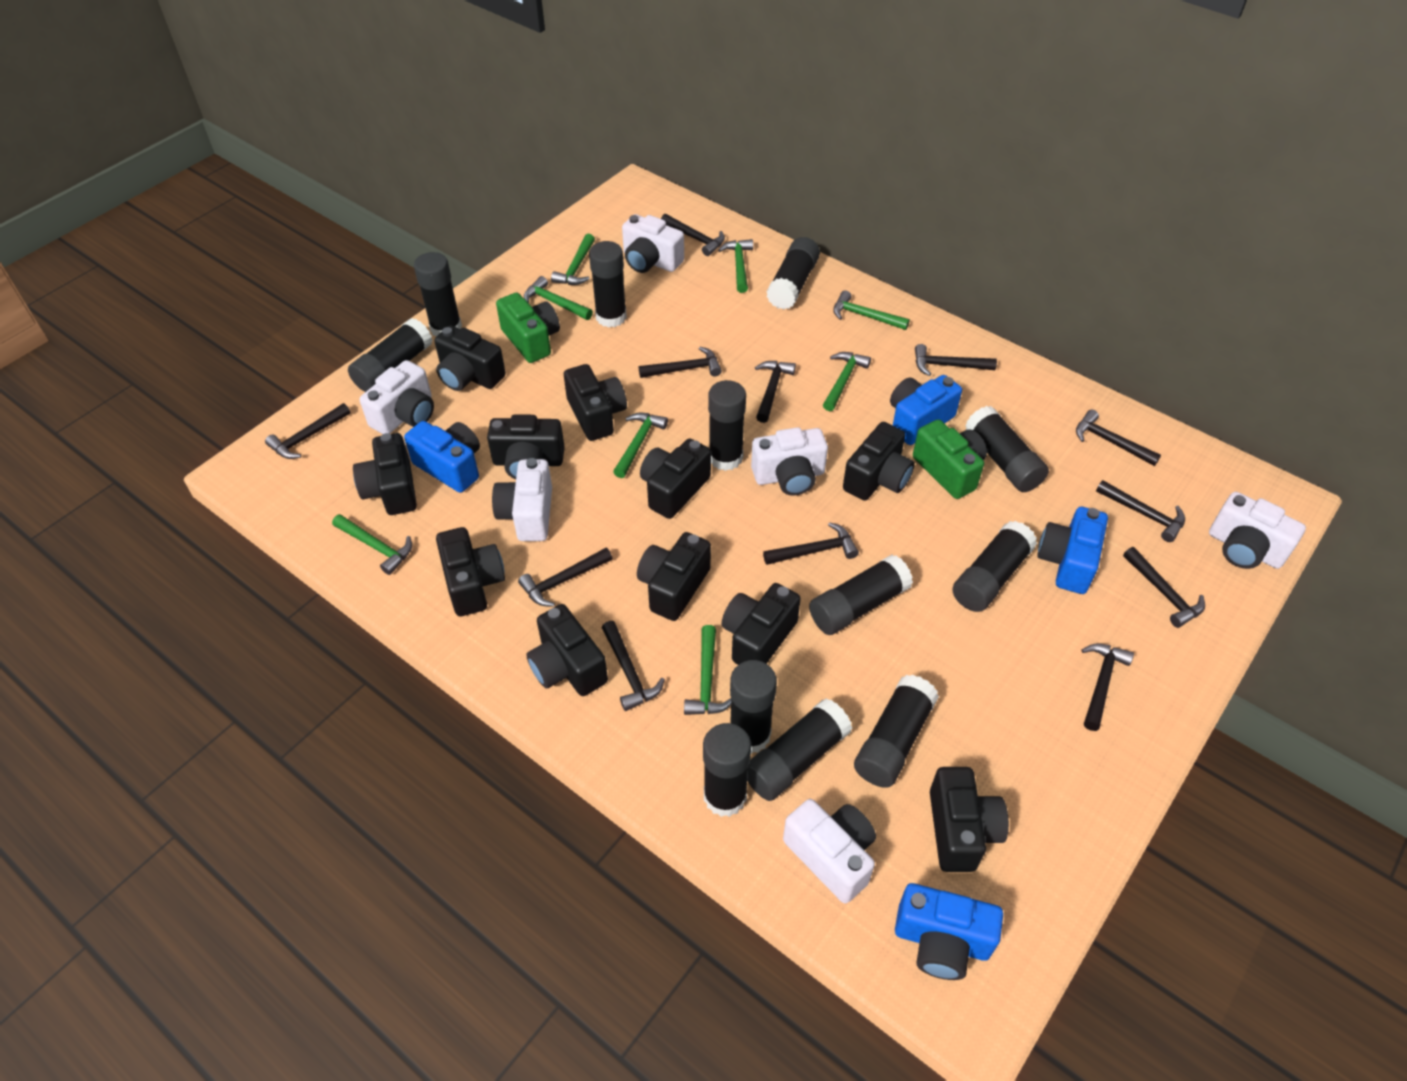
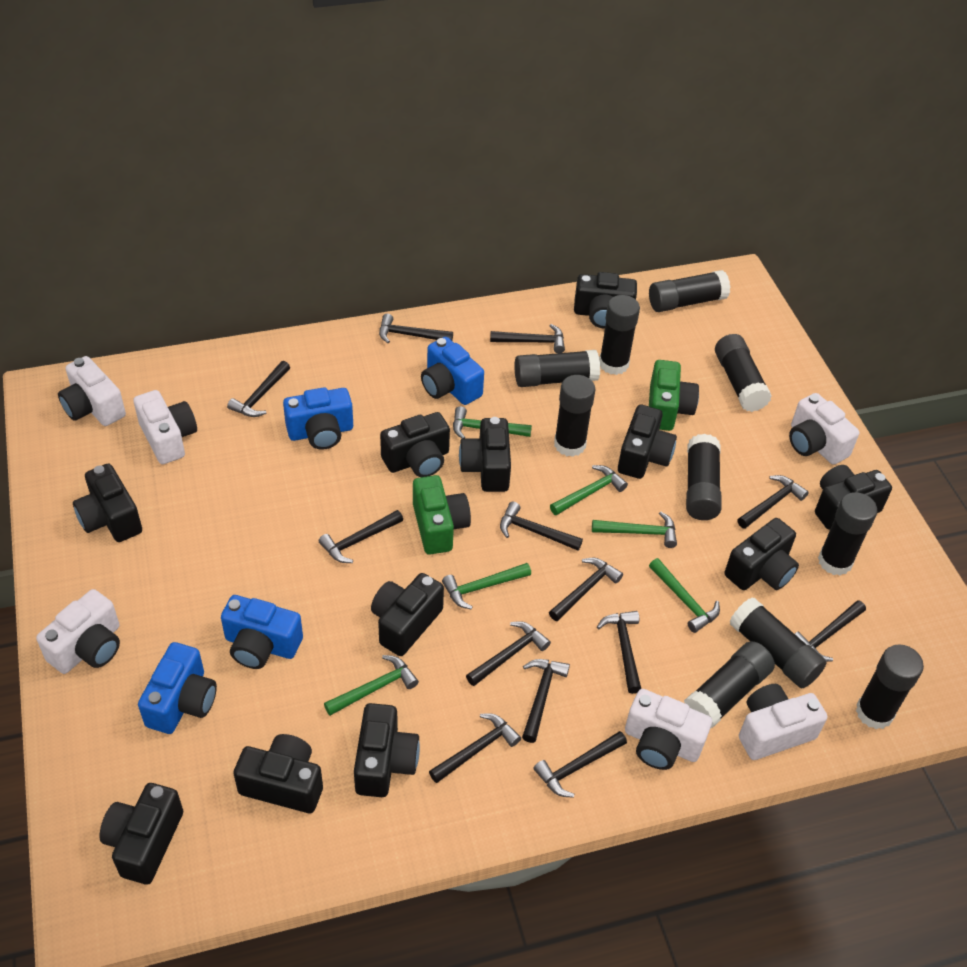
black glue stick: 12 -> 10
black hammer: 12 -> 13
green hammer: 8 -> 6

